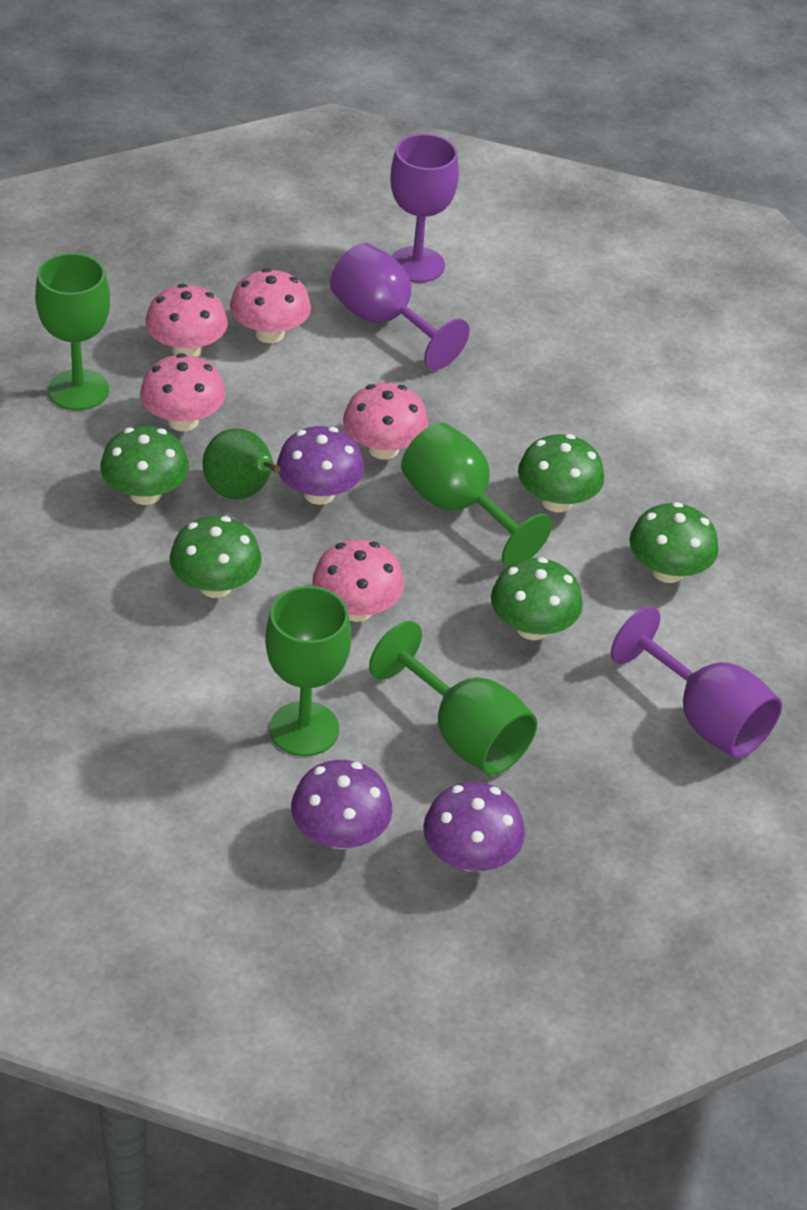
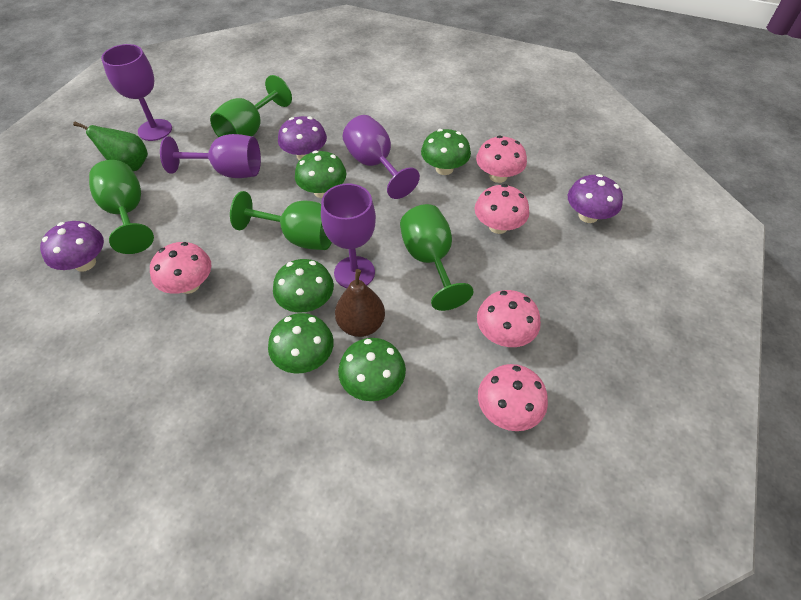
brown pear: 0 -> 1
purple goblet: 3 -> 4

